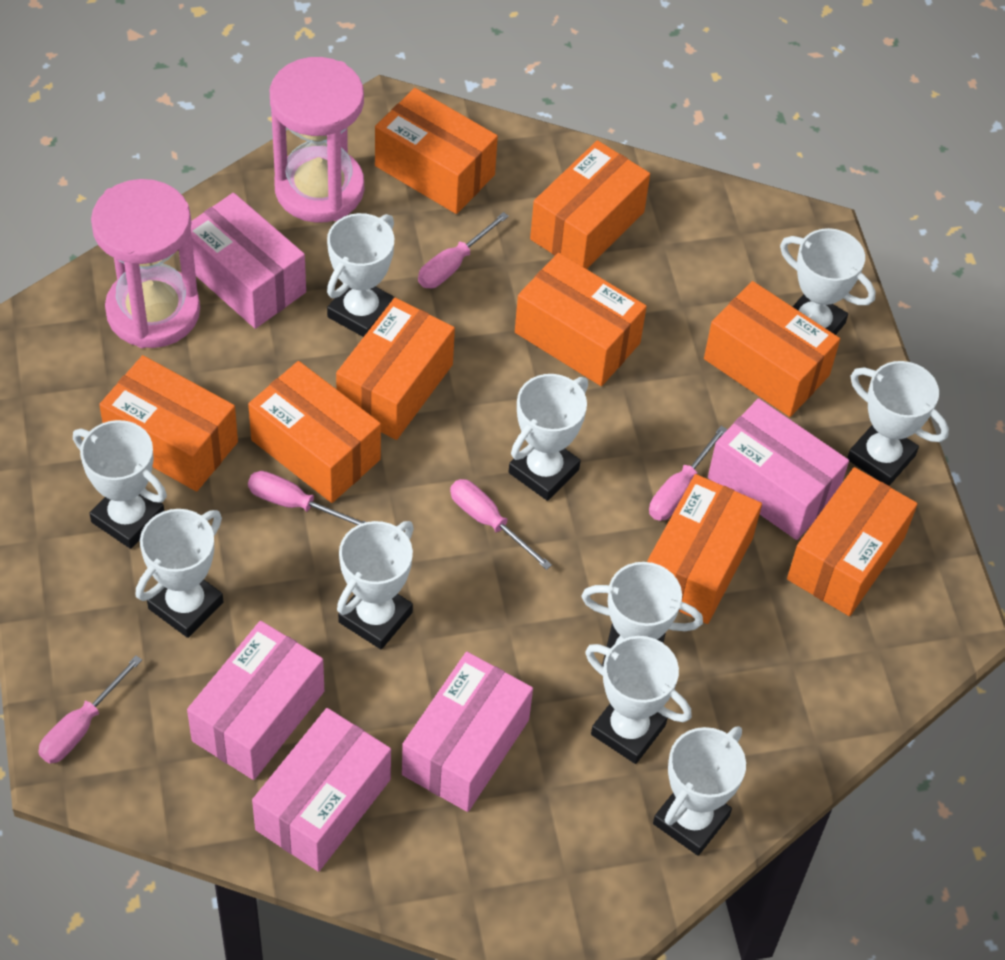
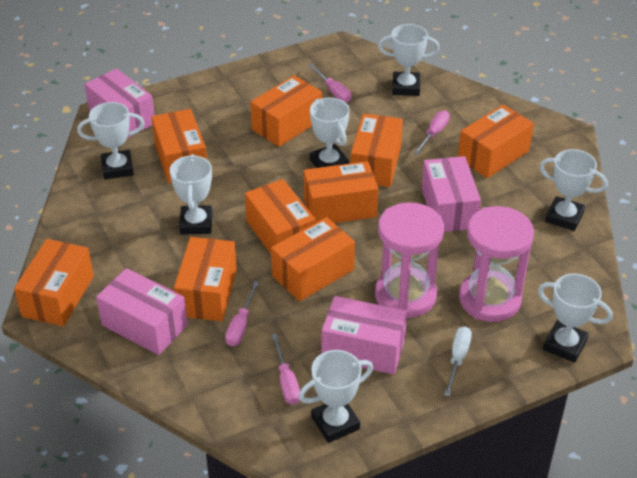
pink box: 5 -> 4
pink screwdriver: 5 -> 4
white screwdriver: 0 -> 1
white trophy: 10 -> 7

